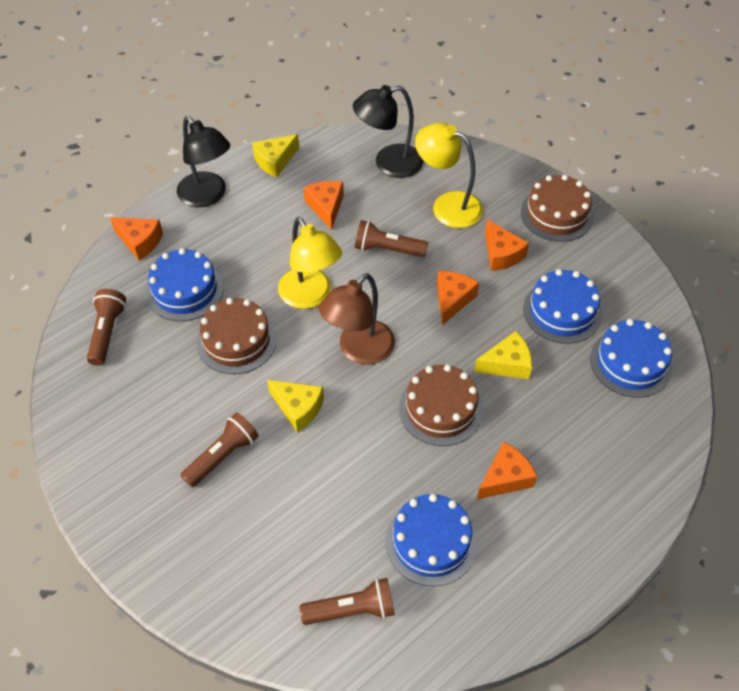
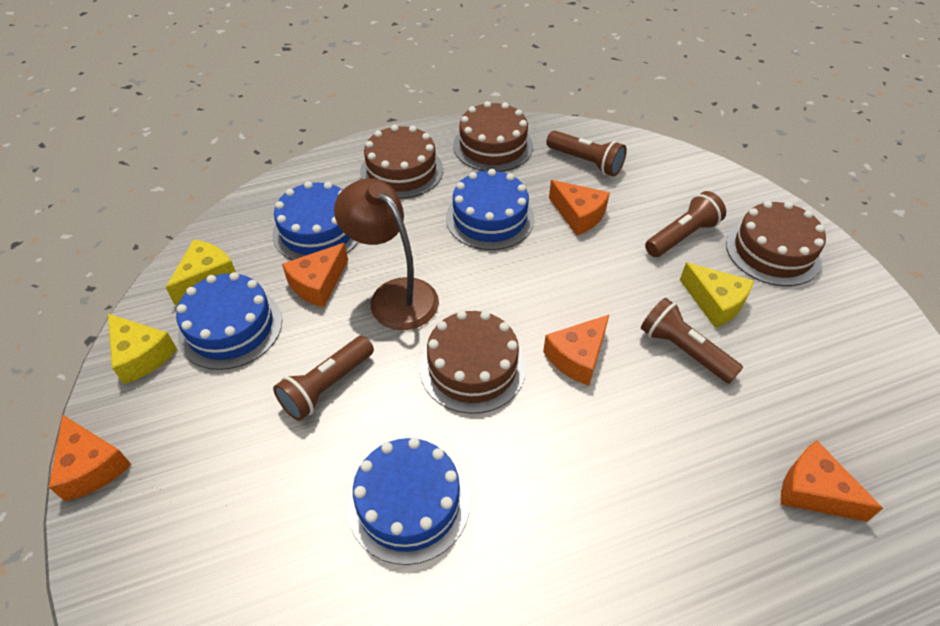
black lamp: 2 -> 0
brown cake: 3 -> 4
yellow lamp: 2 -> 0

